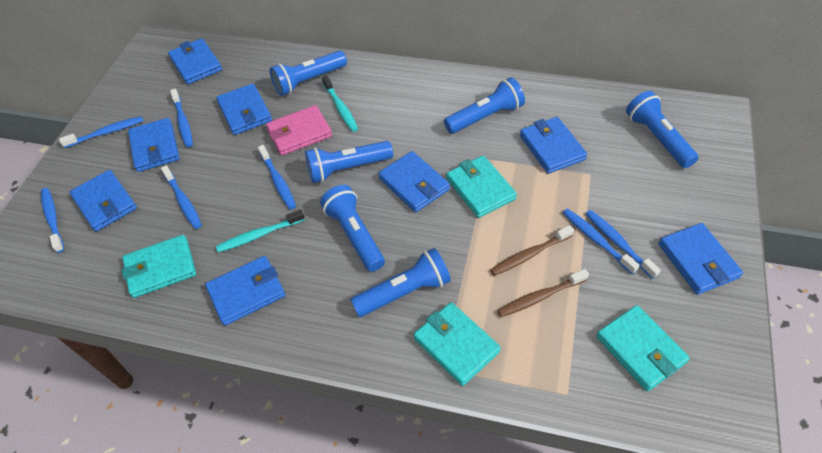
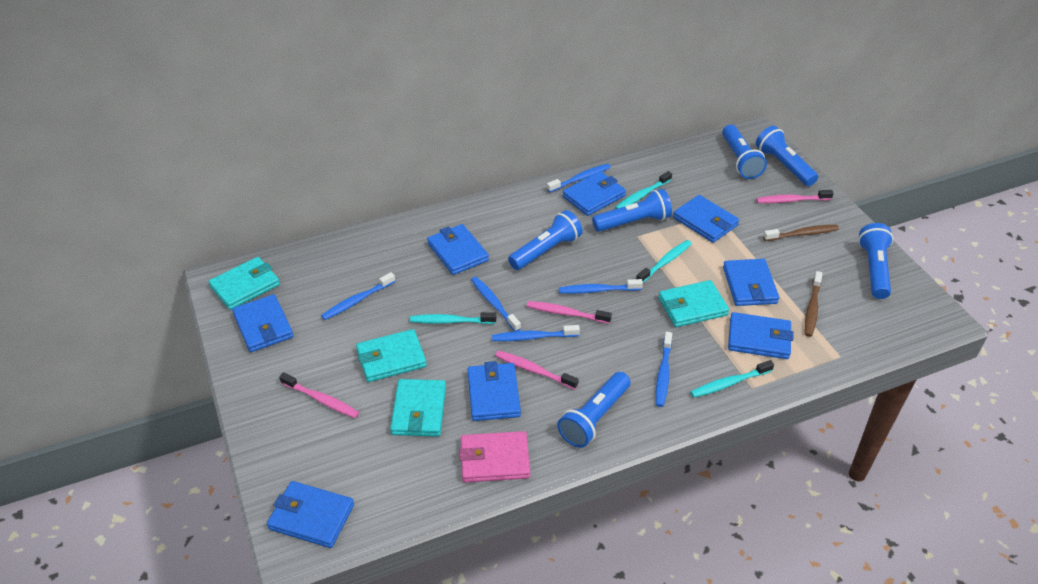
blue toothbrush: 7 -> 6
pink toothbrush: 0 -> 4
turquoise toothbrush: 2 -> 4

